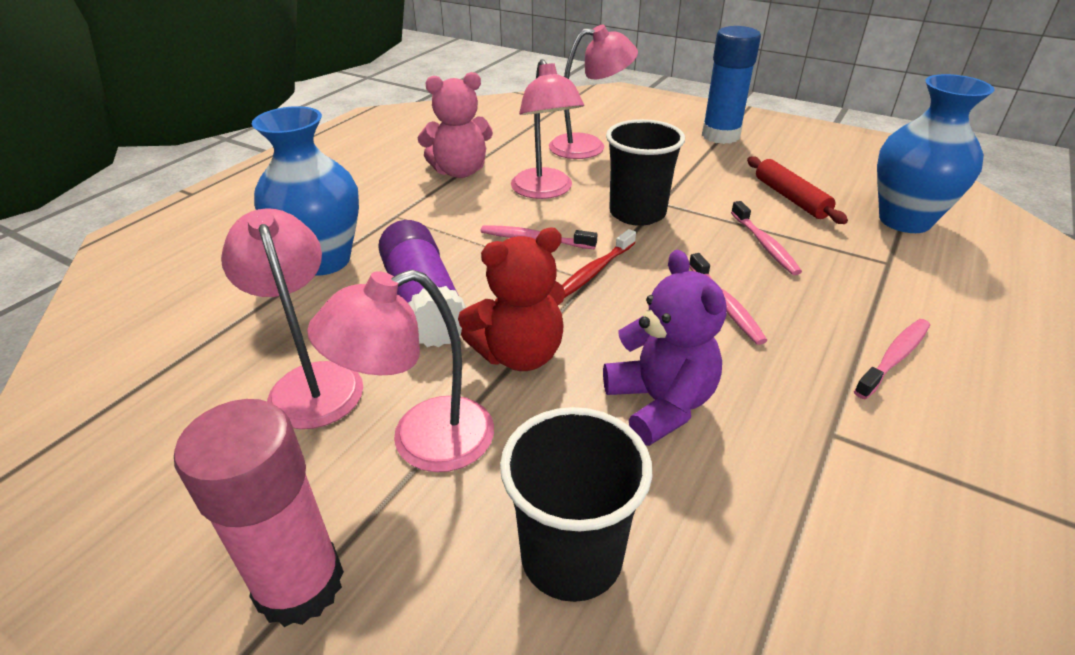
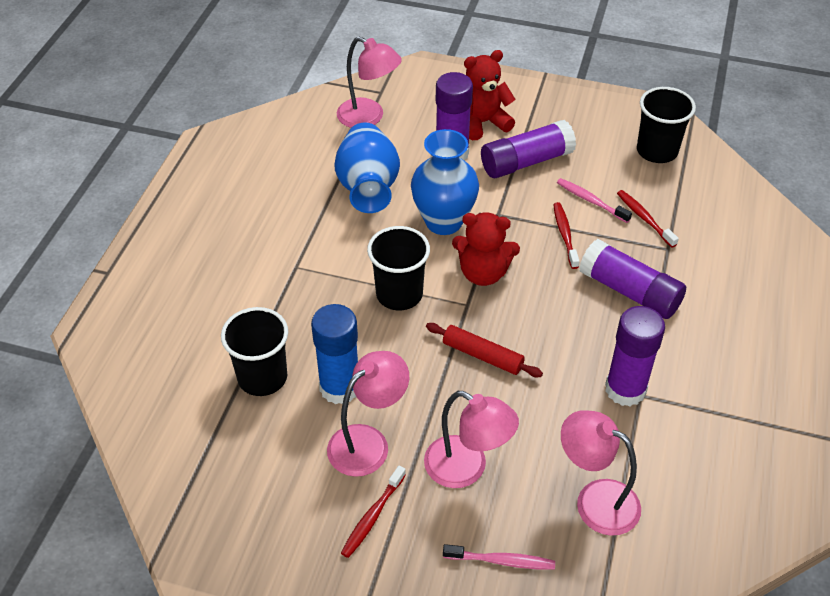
black cup: 2 -> 3
pink glue stick: 1 -> 0
pink teddy bear: 1 -> 0
pink toothbrush: 4 -> 2
purple glue stick: 1 -> 4
purple teddy bear: 1 -> 0
red teddy bear: 1 -> 2
red toothbrush: 1 -> 3

